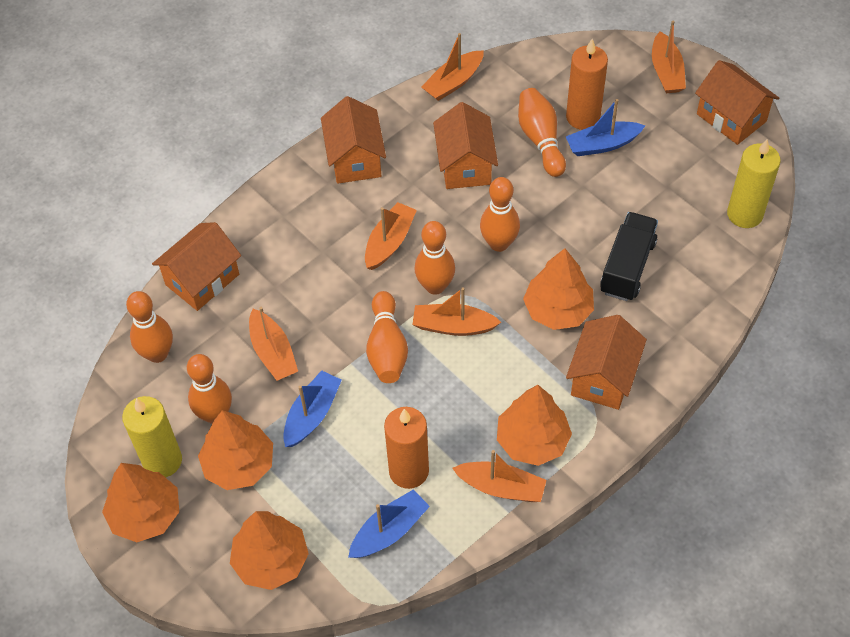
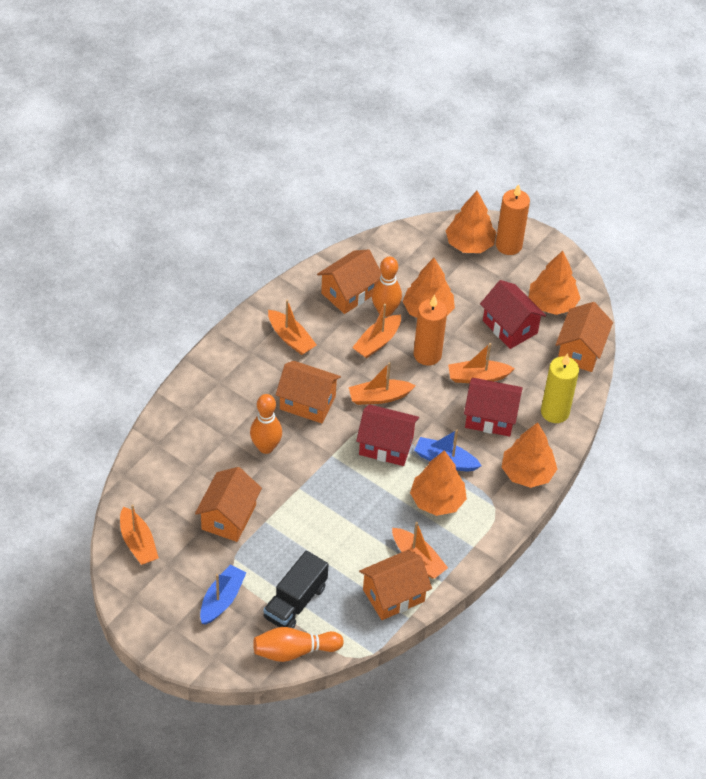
blue boat: 3 -> 2
orange bowling pin: 6 -> 3
red house: 0 -> 3
yellow candle: 2 -> 1

